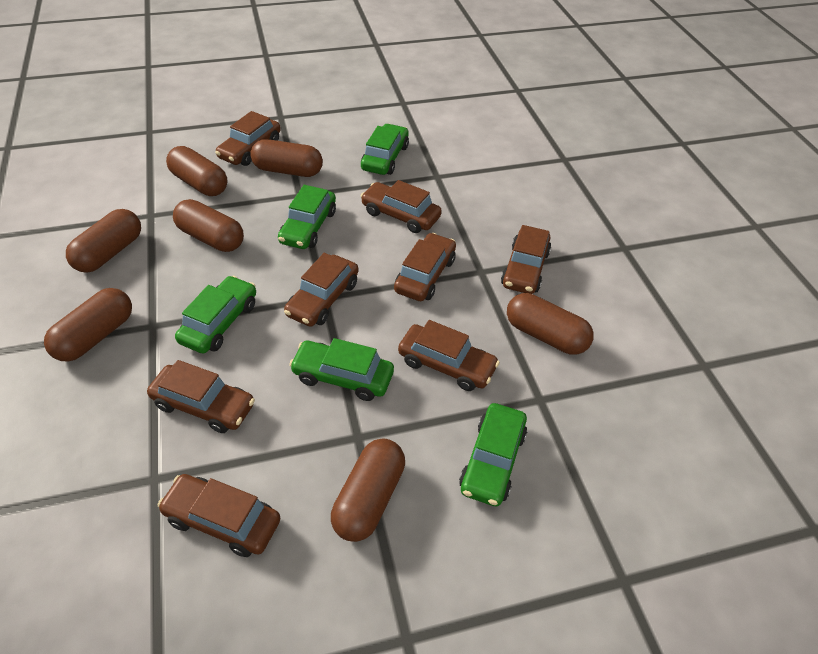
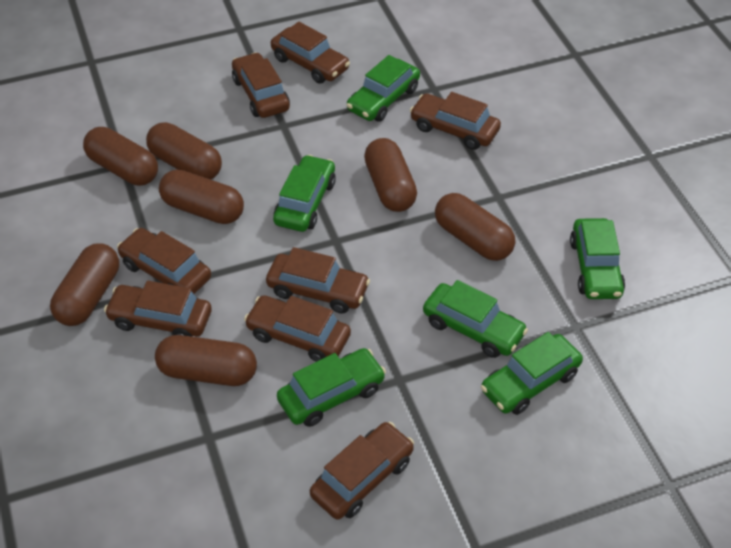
green car: 5 -> 6

